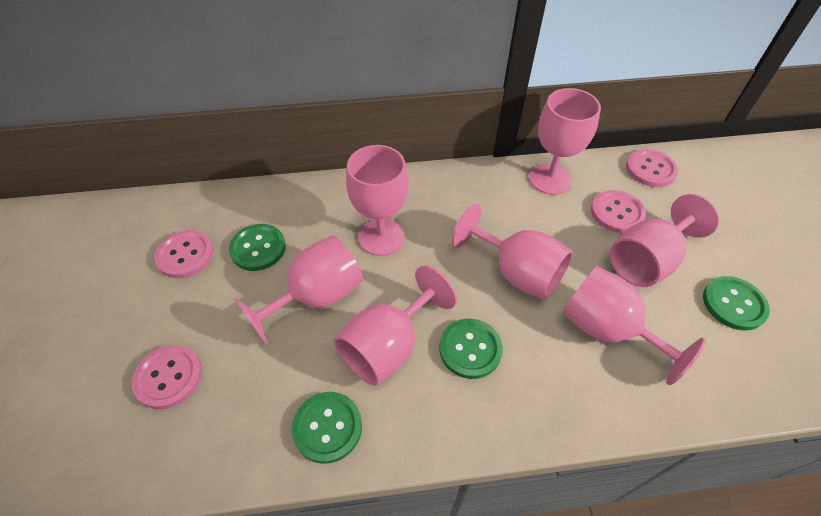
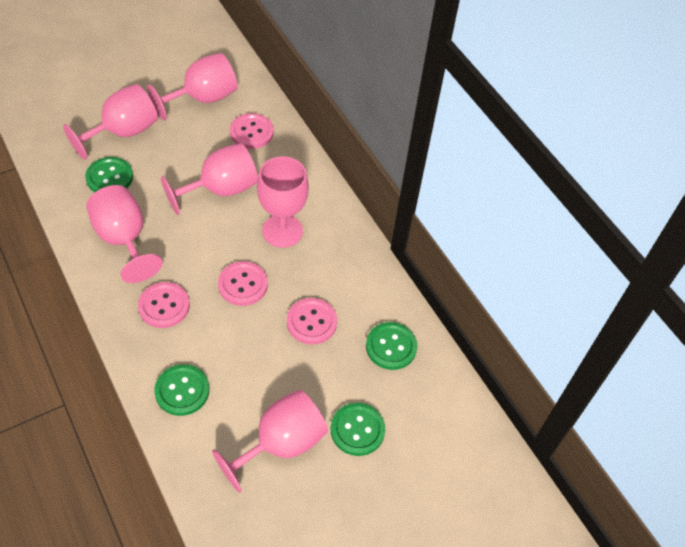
pink goblet: 7 -> 6

